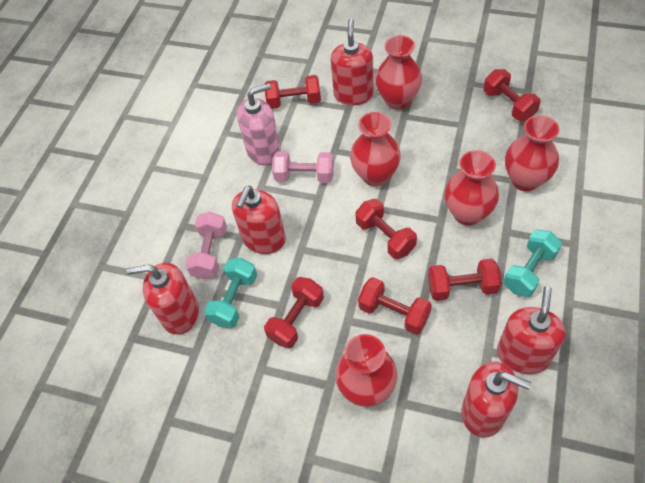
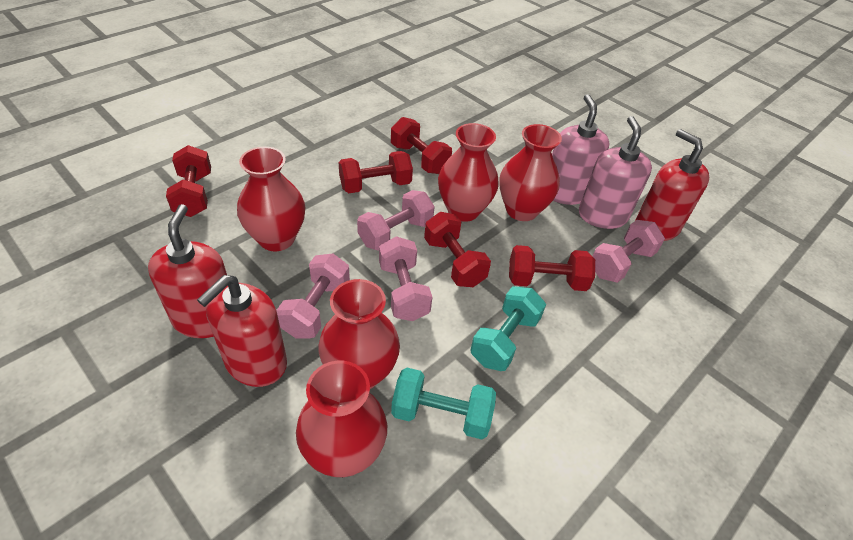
pink dumbbell: 2 -> 4
pink soap dispenser: 1 -> 2
red dumbbell: 6 -> 5
red soap dispenser: 5 -> 3

